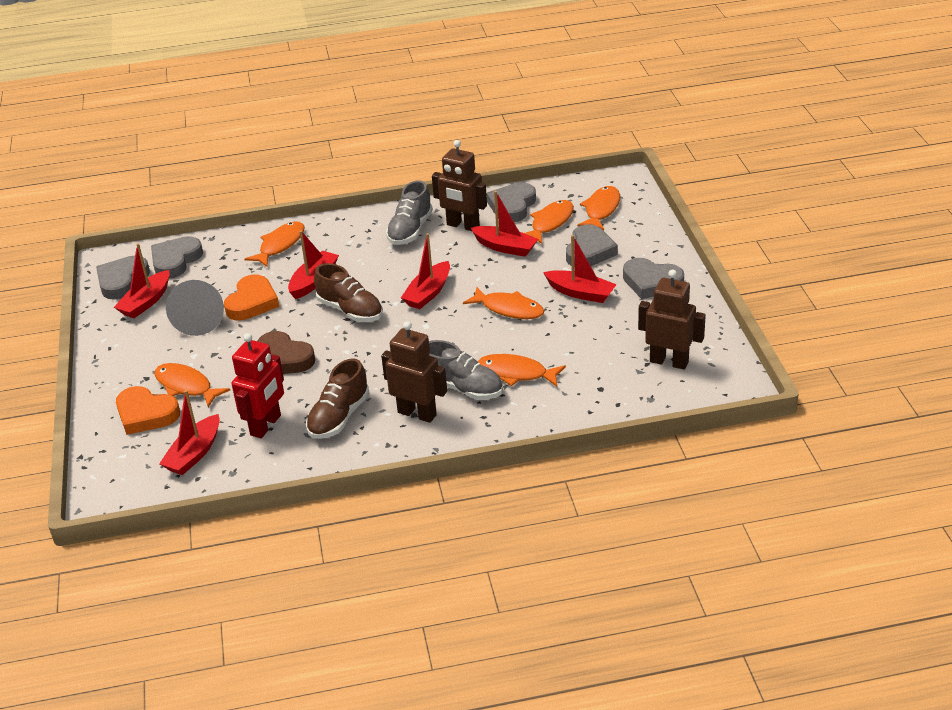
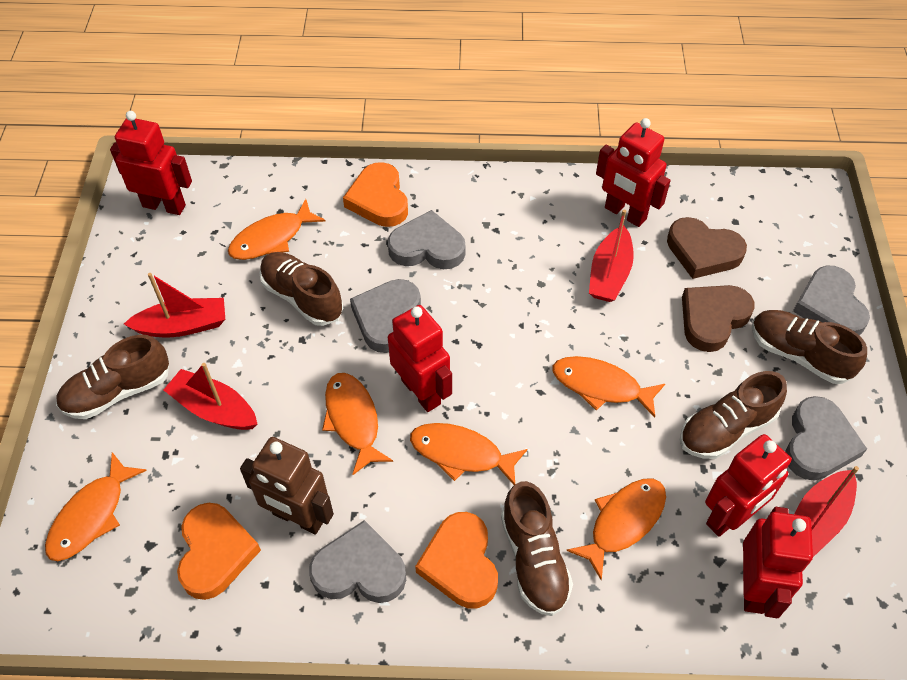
brown heart: 1 -> 2
brown robot: 3 -> 1
brown shoe: 2 -> 5
grey cone: 1 -> 0
grey shoe: 2 -> 0
orange heart: 2 -> 3
red boat: 6 -> 4
red robot: 1 -> 5

